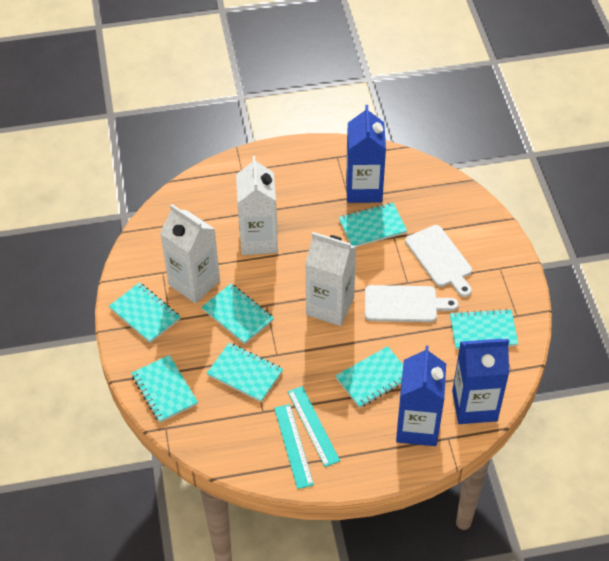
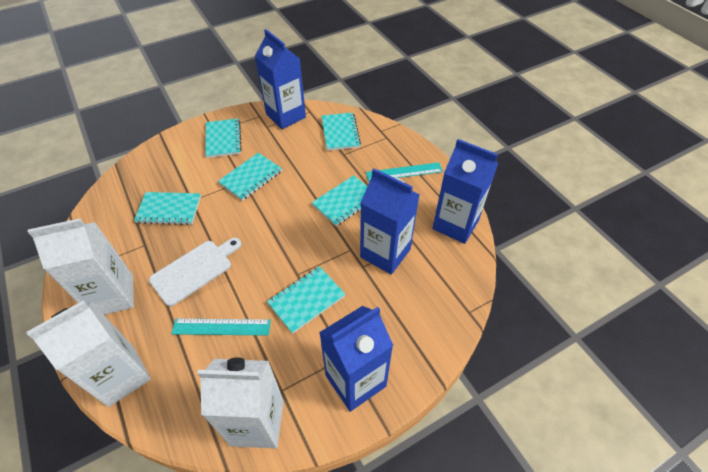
blue carton: 3 -> 4
turquoise notebook: 7 -> 6
white cutting board: 2 -> 1

